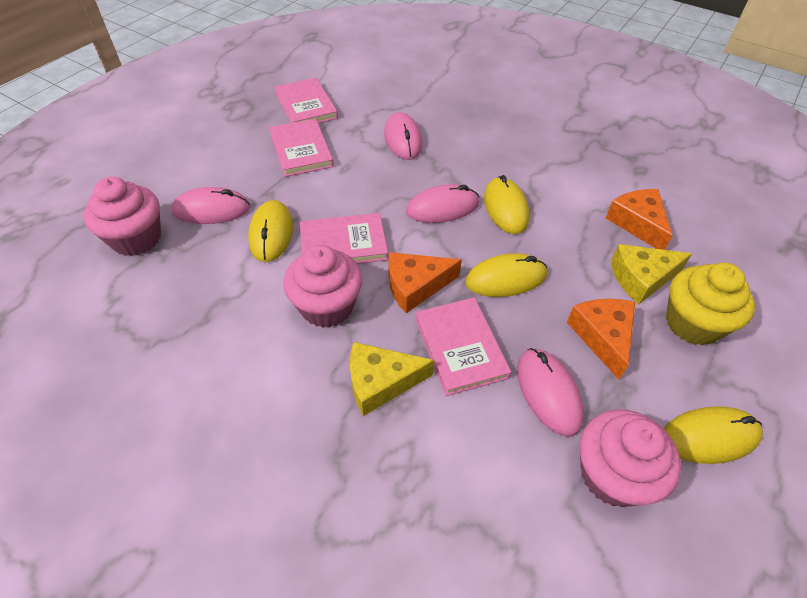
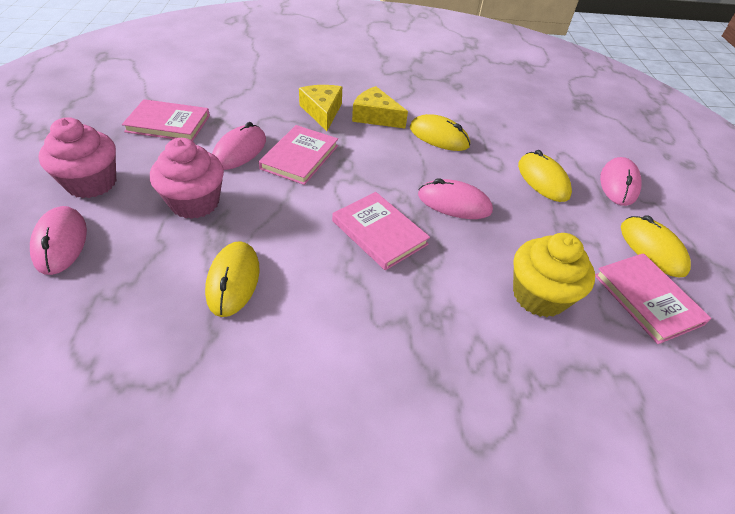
orange cheese: 3 -> 0
pink cupcake: 3 -> 2

